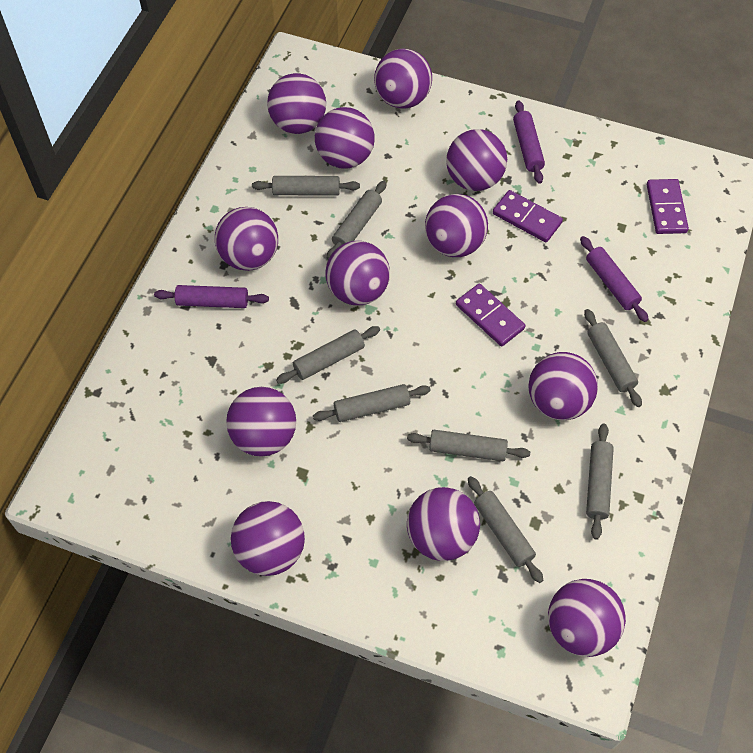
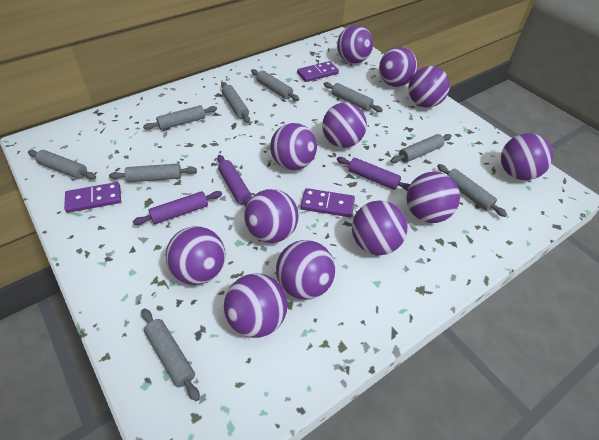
grey rolling pin: 8 -> 9

